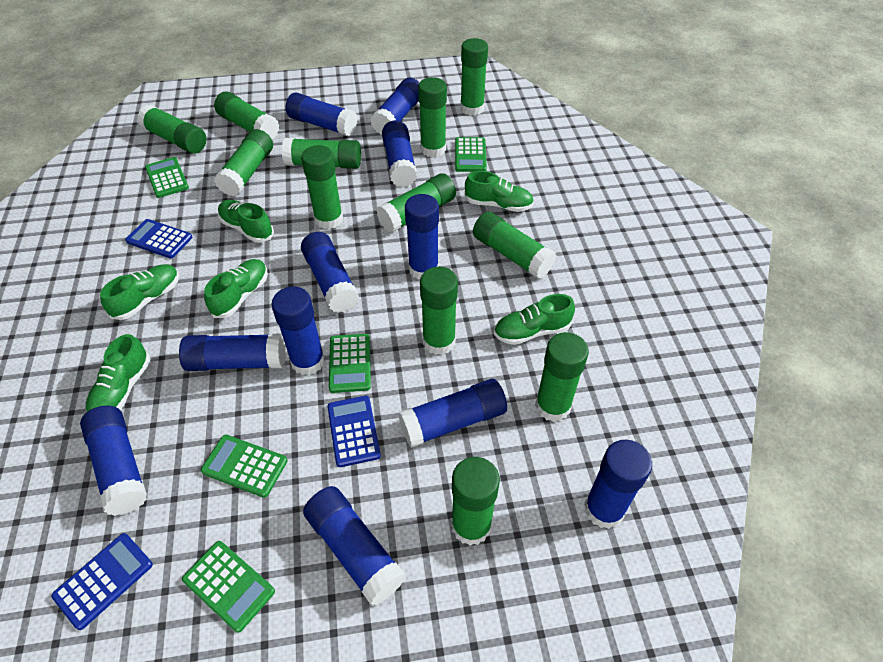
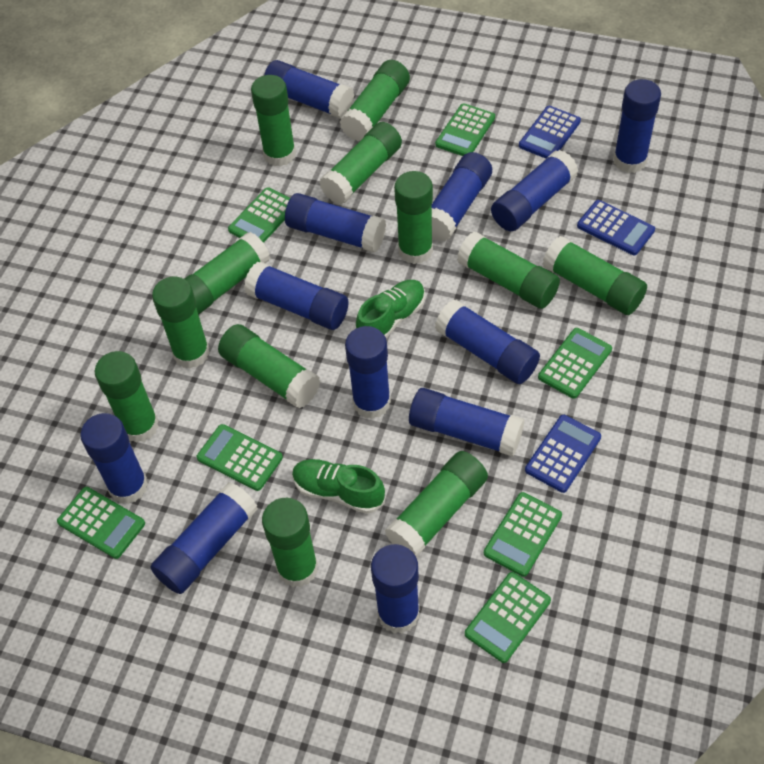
blue glue stick: 11 -> 12
green calculator: 5 -> 7
green shoe: 6 -> 2

